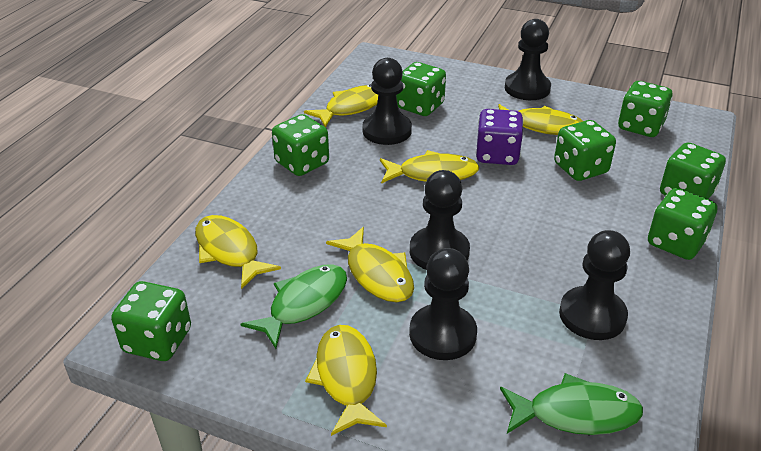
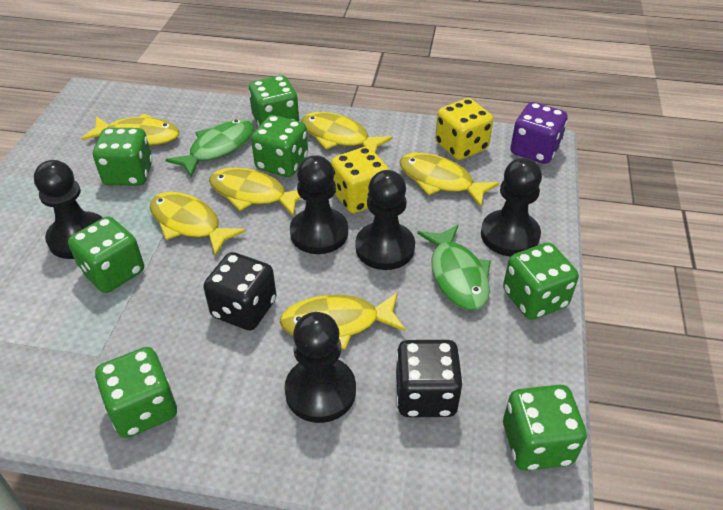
black dice: 0 -> 2
yellow dice: 0 -> 2

